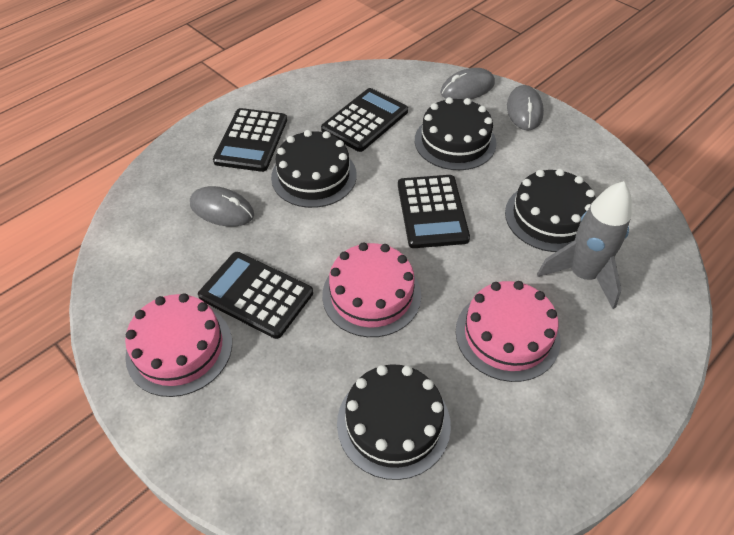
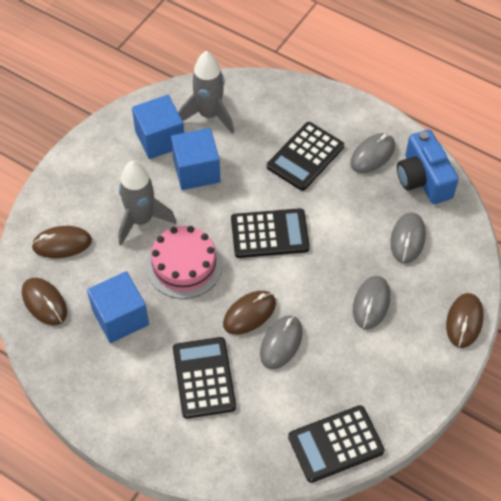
black cake: 4 -> 0
blue camera: 0 -> 1
blue cube: 0 -> 3
brown mouse: 0 -> 4
grey mouse: 3 -> 4
grey rocket: 1 -> 2
pink cake: 3 -> 1

